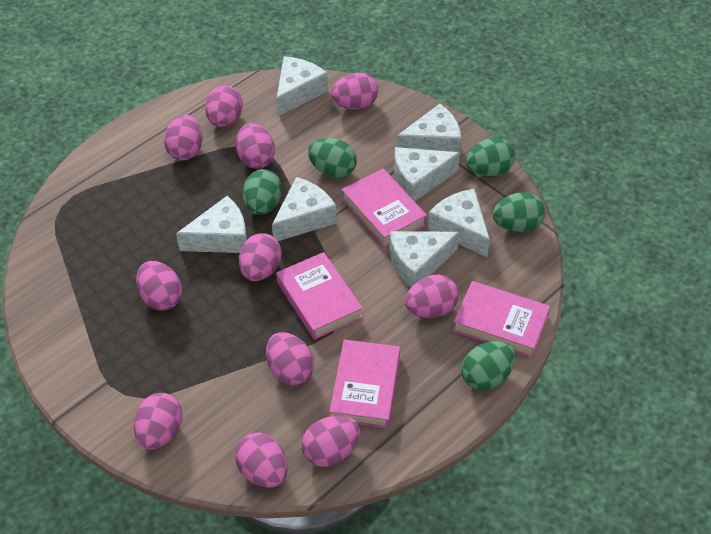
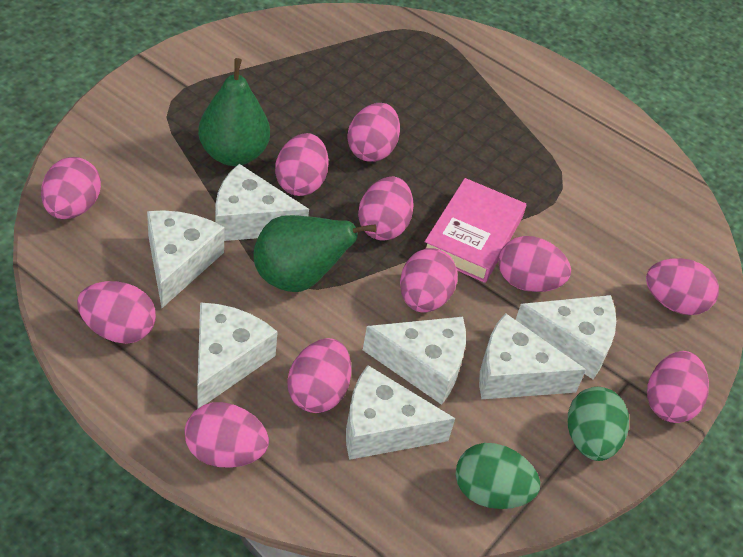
green egg: 5 -> 2
green pear: 0 -> 2
pink book: 4 -> 1

